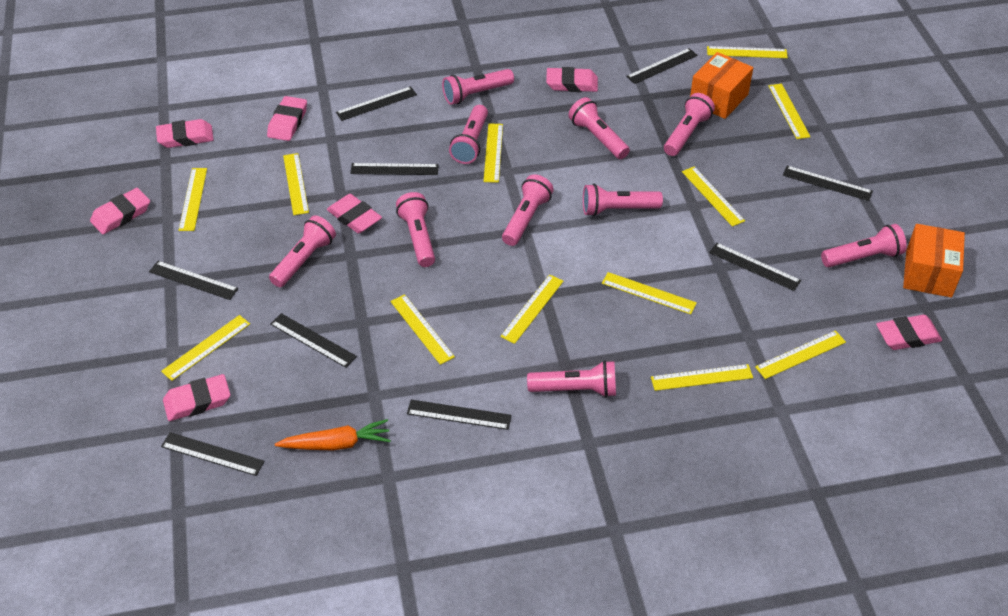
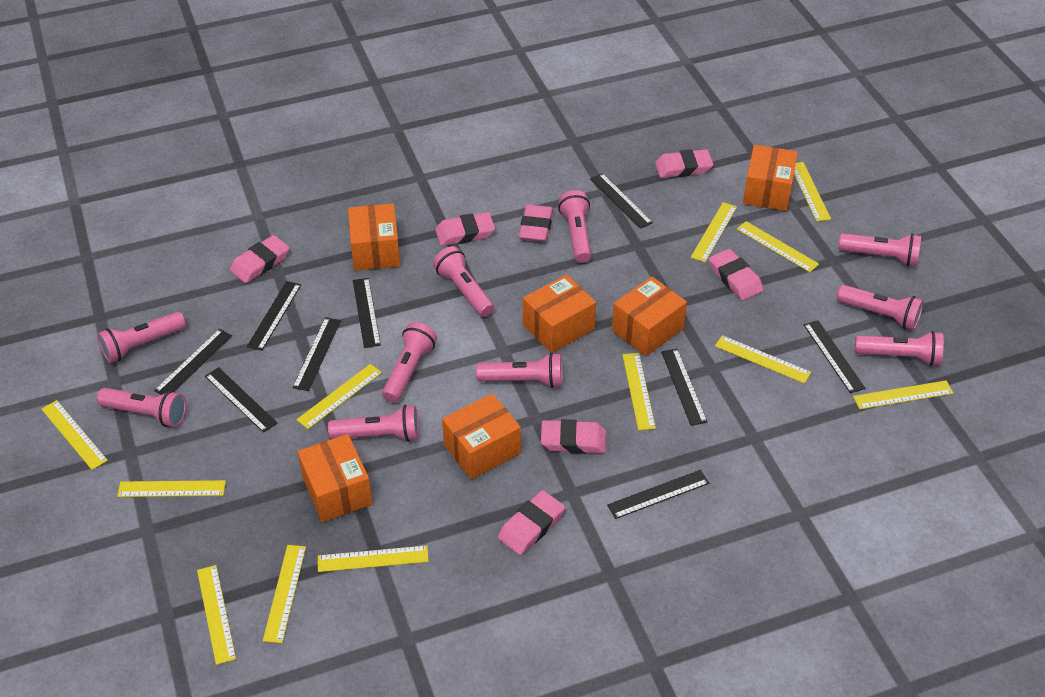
orange box: 2 -> 6
orange carrot: 1 -> 0

